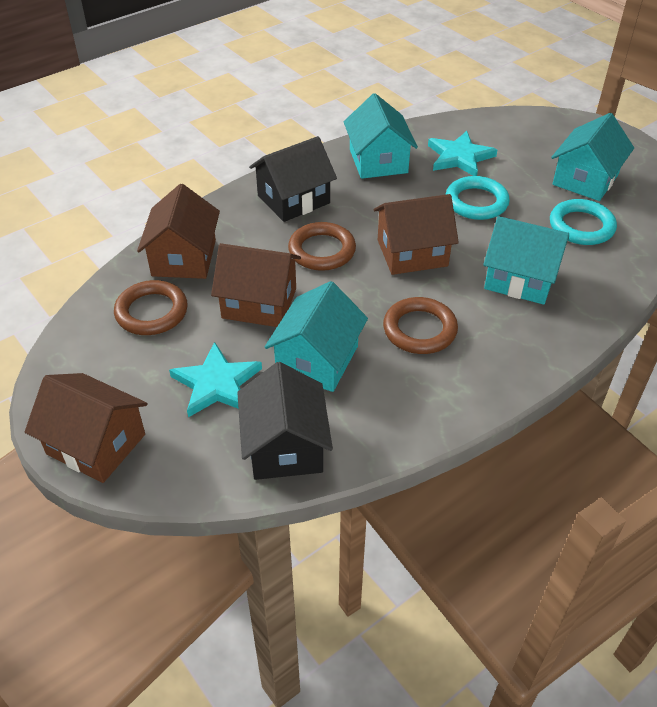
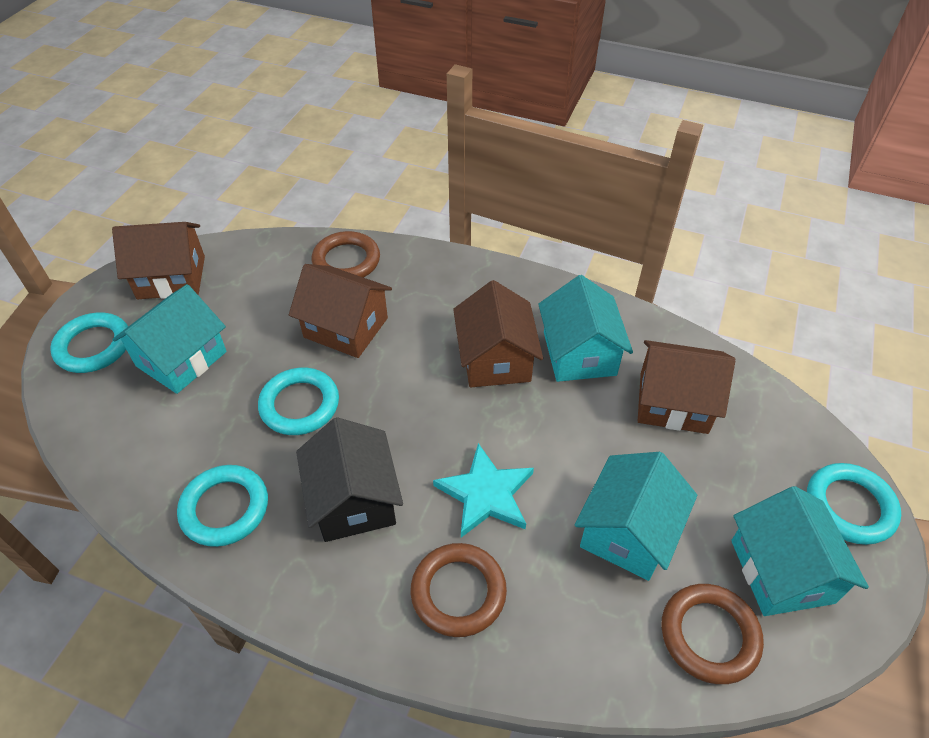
black house: 2 -> 1
turquoise ring: 2 -> 4
turquoise star: 2 -> 1

